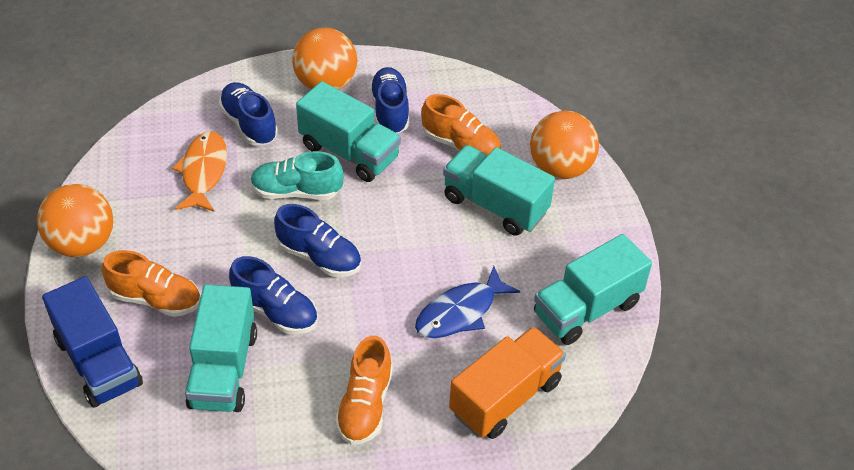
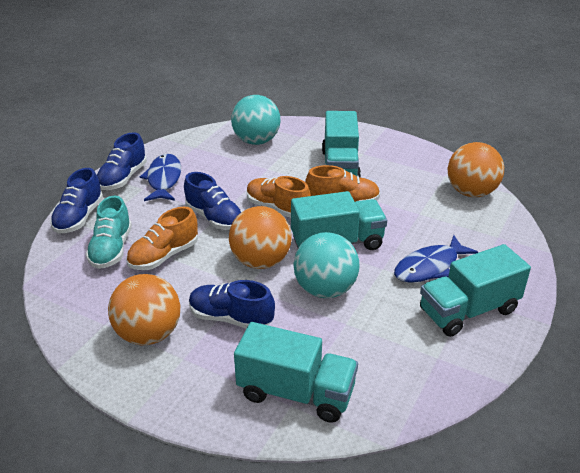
blue fish: 1 -> 2
blue truck: 1 -> 0
orange fish: 1 -> 0
orange truck: 1 -> 0
turquoise ball: 0 -> 2

